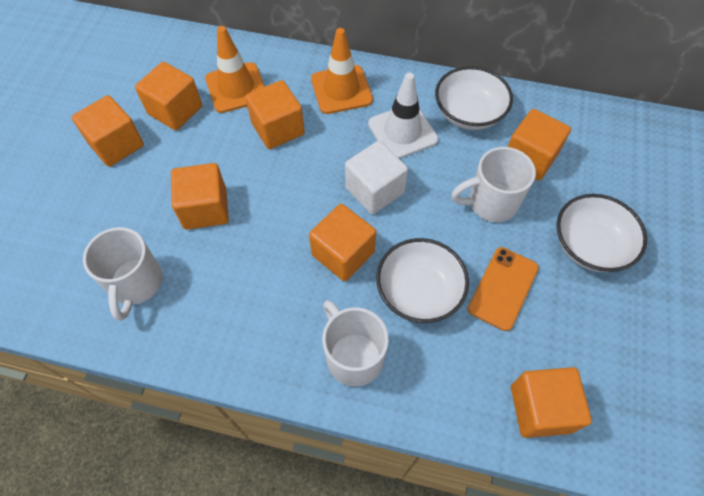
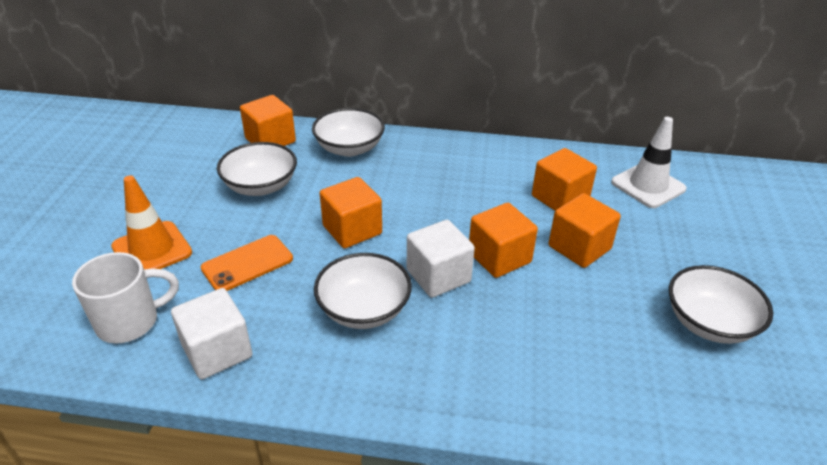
orange cube: 7 -> 5
orange traffic cone: 2 -> 1
white bowl: 3 -> 4
white cube: 1 -> 2
white mug: 3 -> 1

